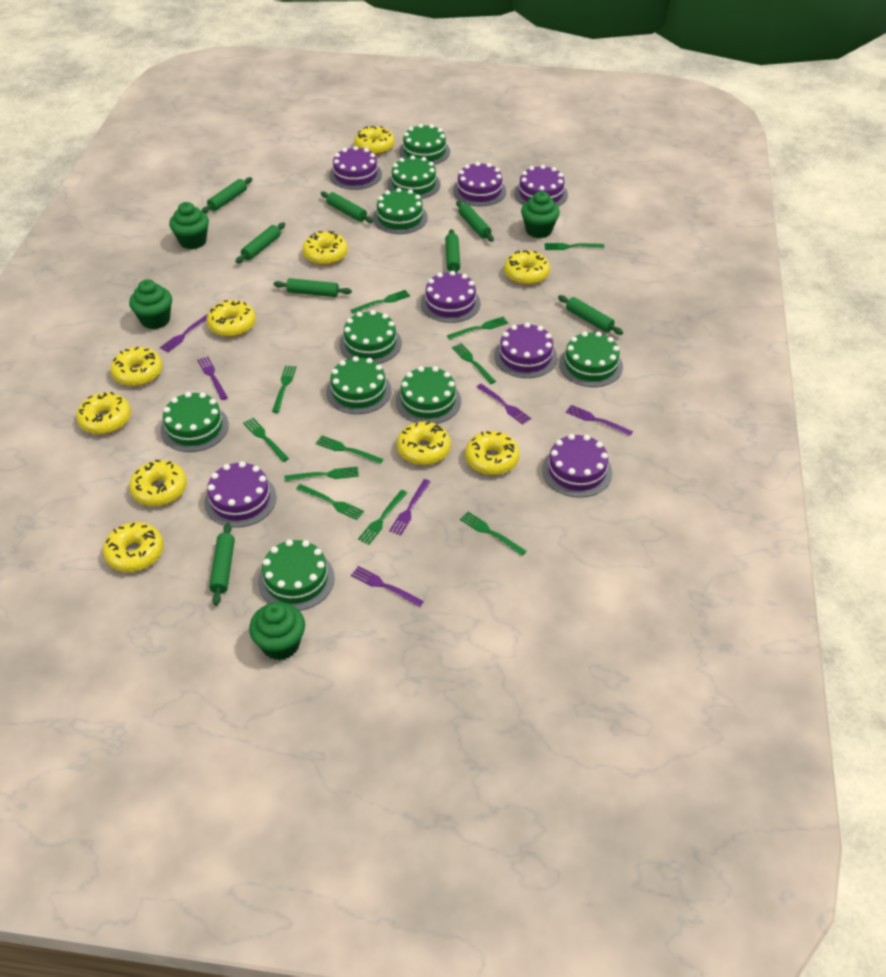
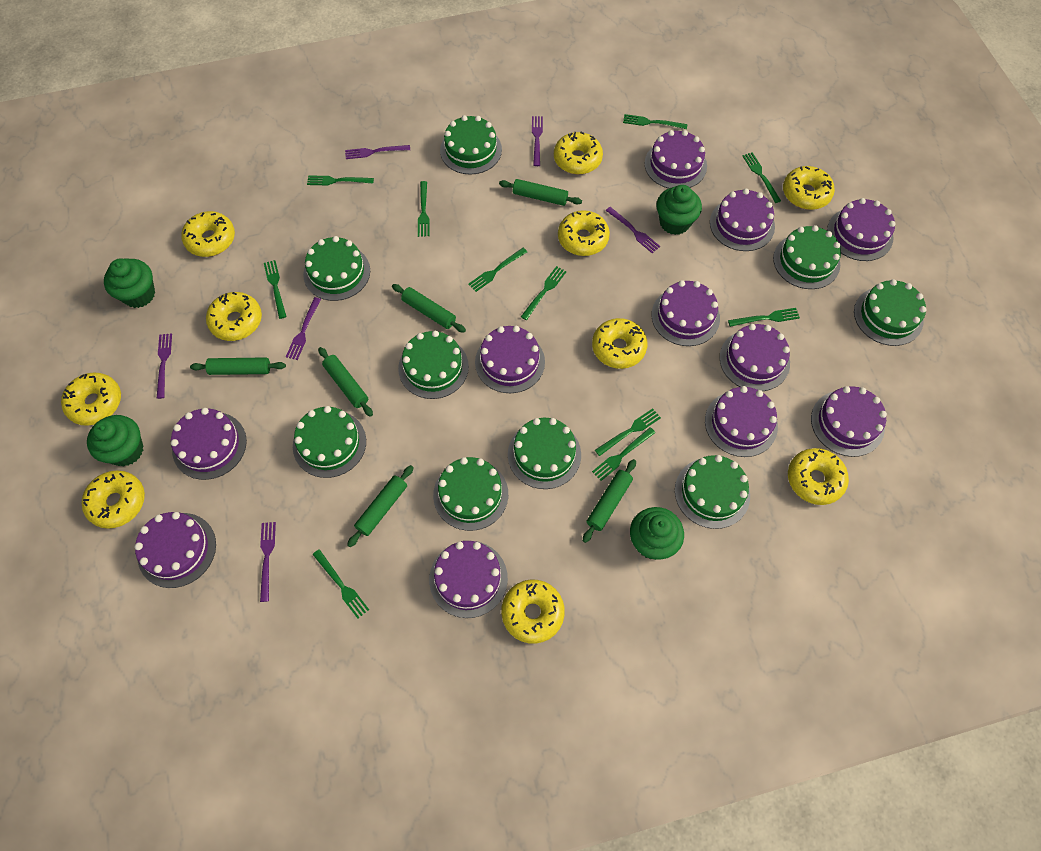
green rolling pin: 8 -> 6
purple cake: 7 -> 11

